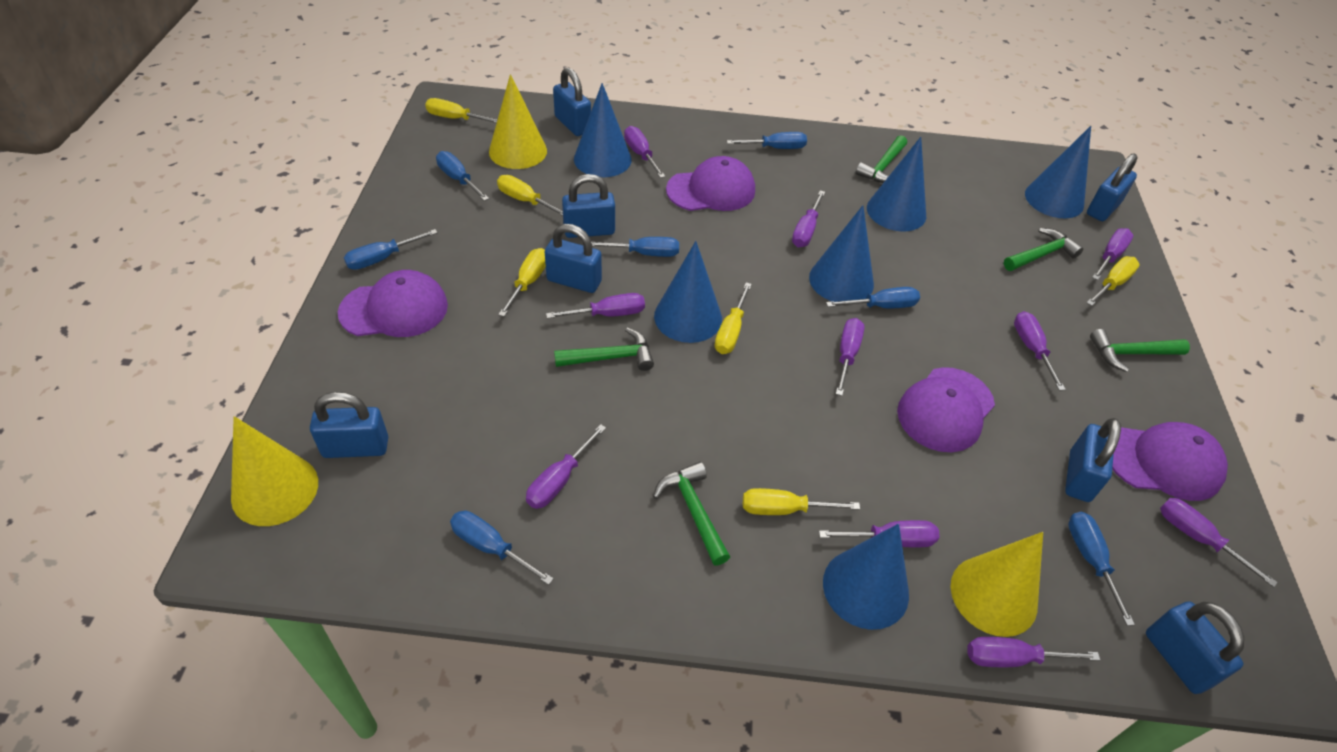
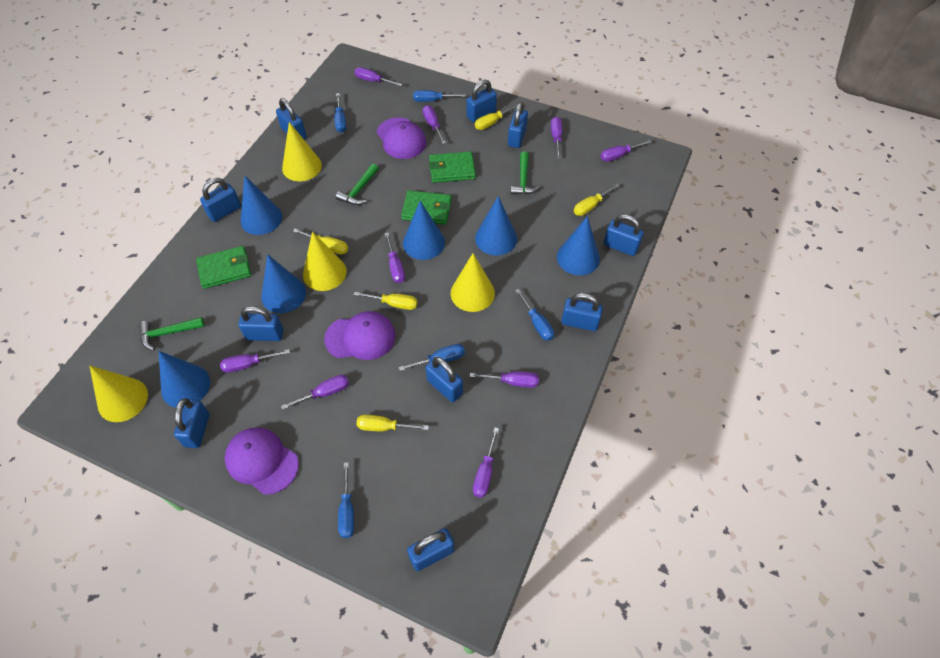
blue padlock: 7 -> 10
blue screwdriver: 7 -> 5
green hammer: 5 -> 3
green wallet: 0 -> 3
purple cap: 4 -> 3
purple screwdriver: 10 -> 9
yellow cone: 3 -> 4
yellow screwdriver: 6 -> 5

